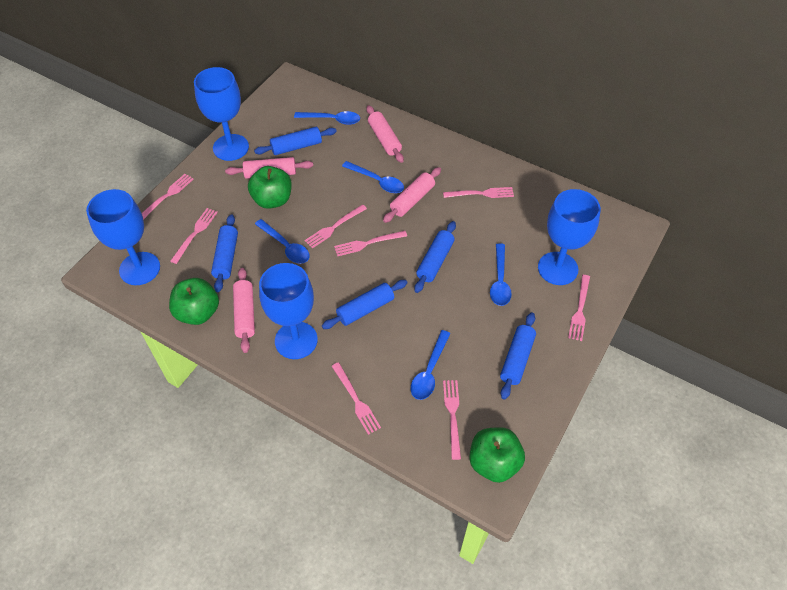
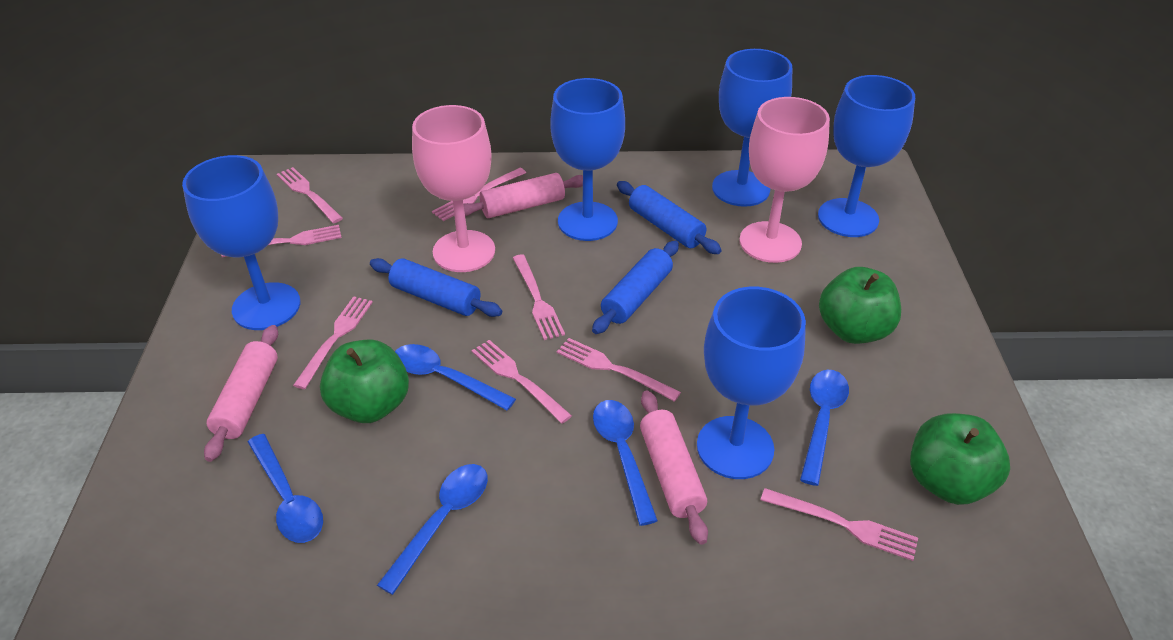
blue goblet: 4 -> 5
blue rolling pin: 5 -> 3
pink goblet: 0 -> 2
pink rolling pin: 4 -> 3

